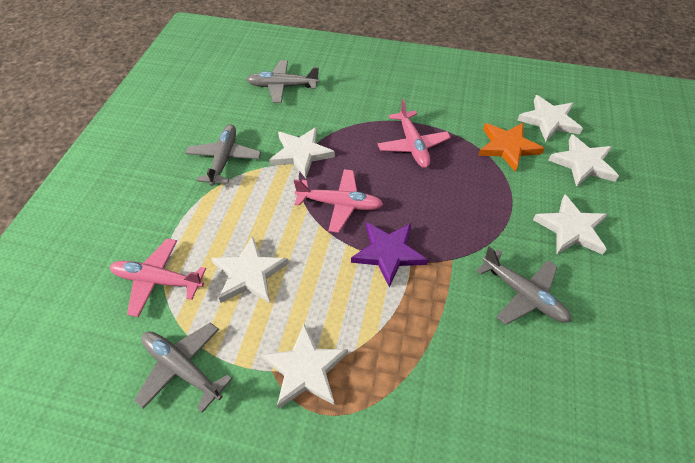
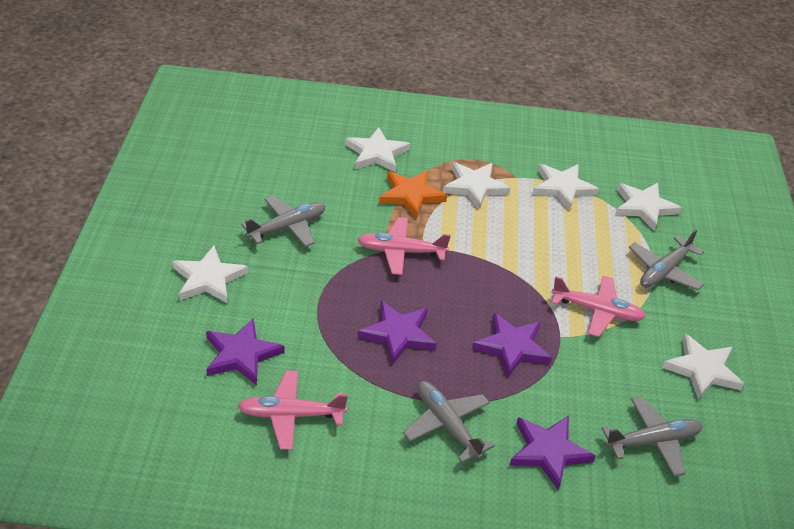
purple star: 1 -> 4

